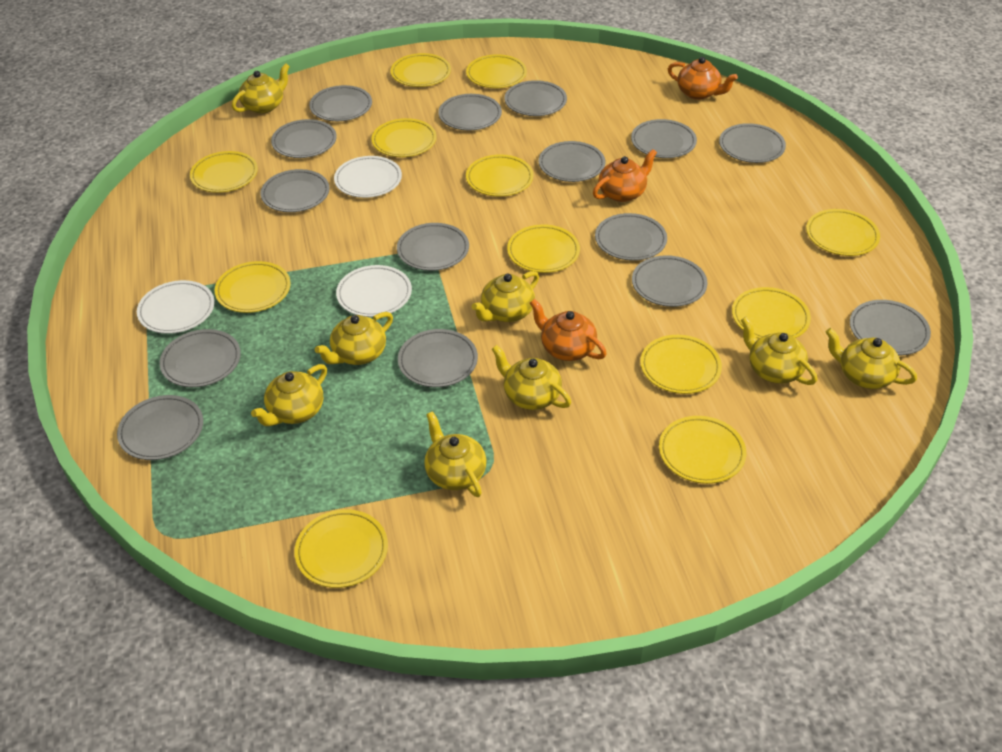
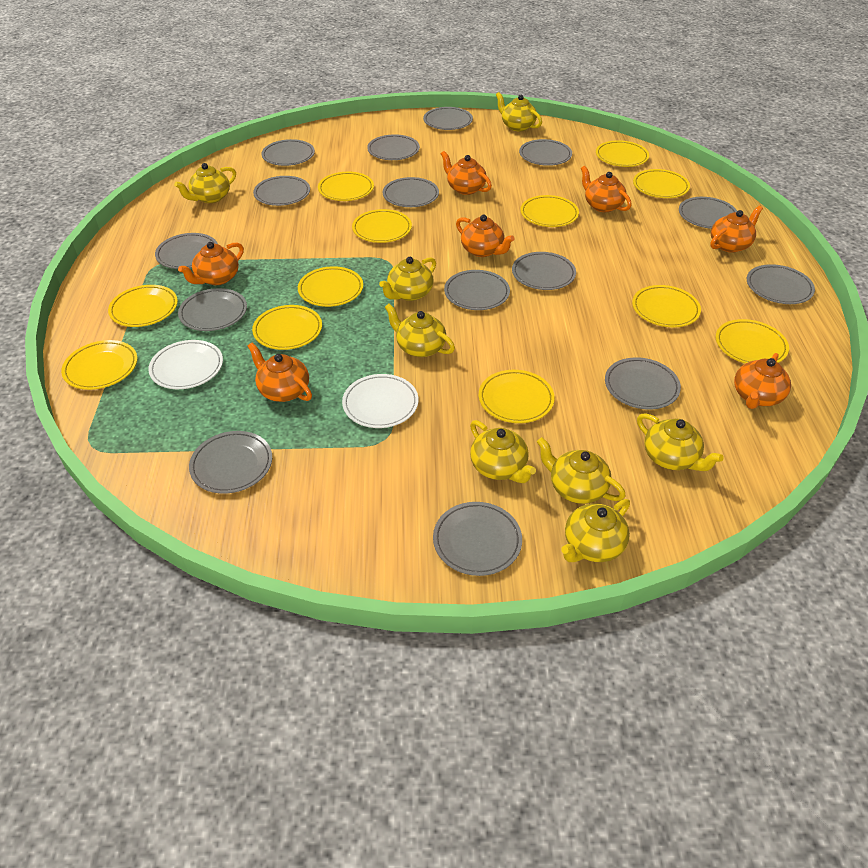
orange teapot: 3 -> 7
white plate: 3 -> 2

